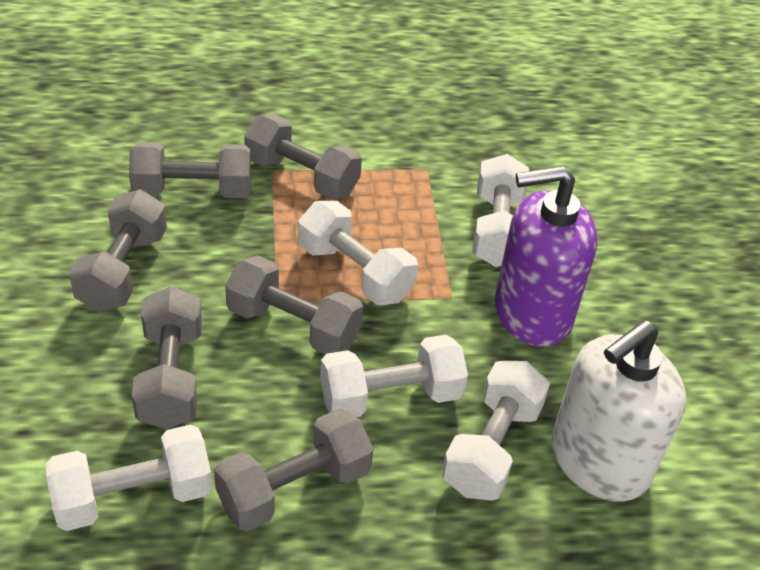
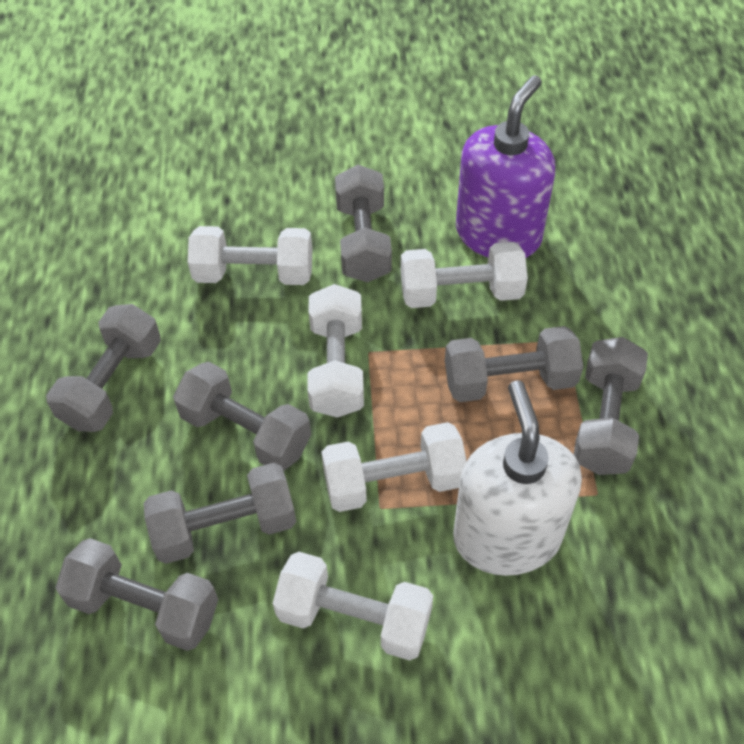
grey dumbbell: 6 -> 7

